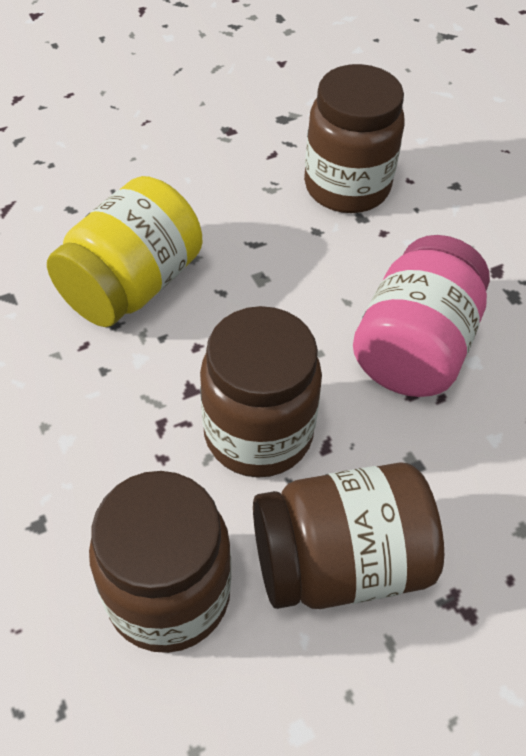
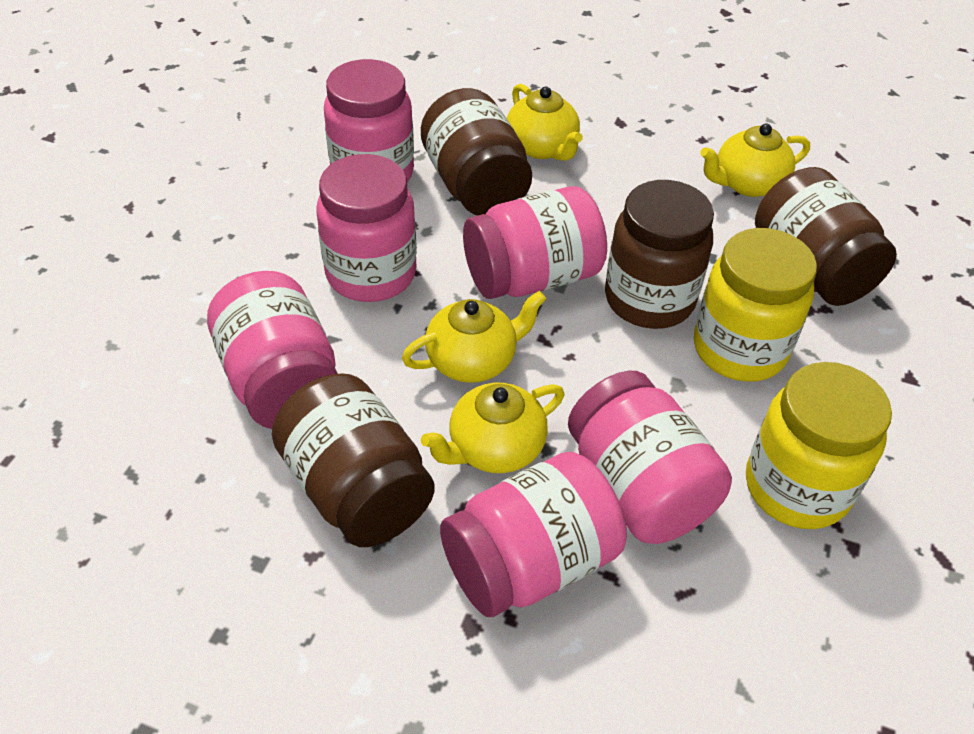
pink jar: 1 -> 6
yellow jar: 1 -> 2
yellow teapot: 0 -> 4

